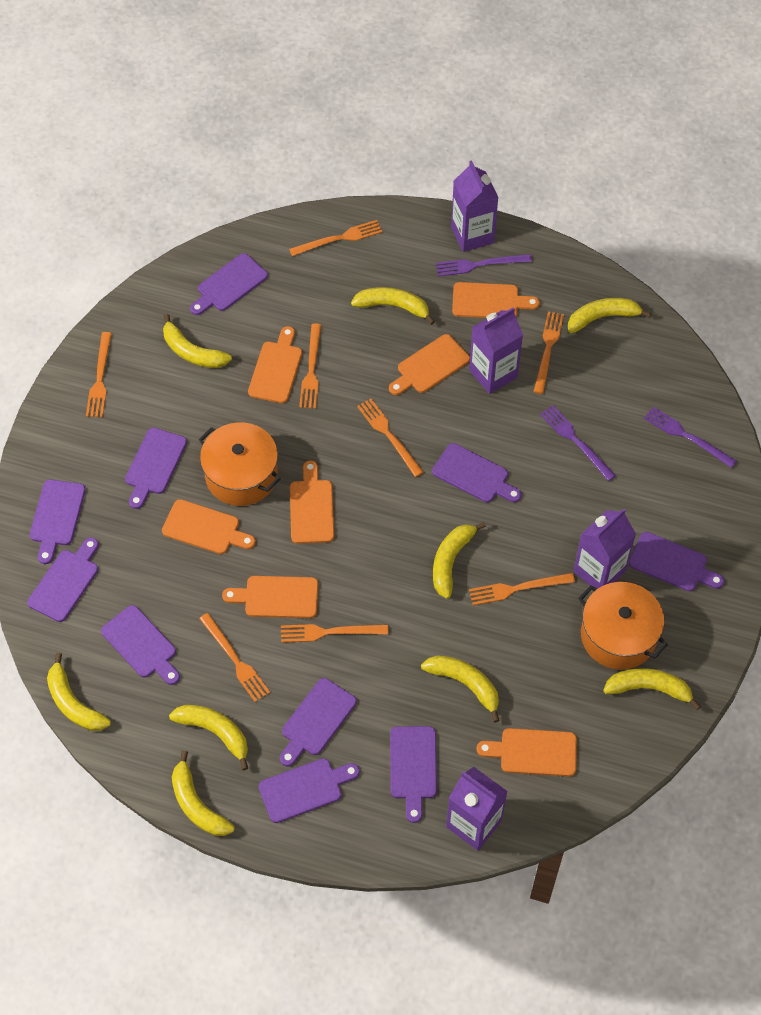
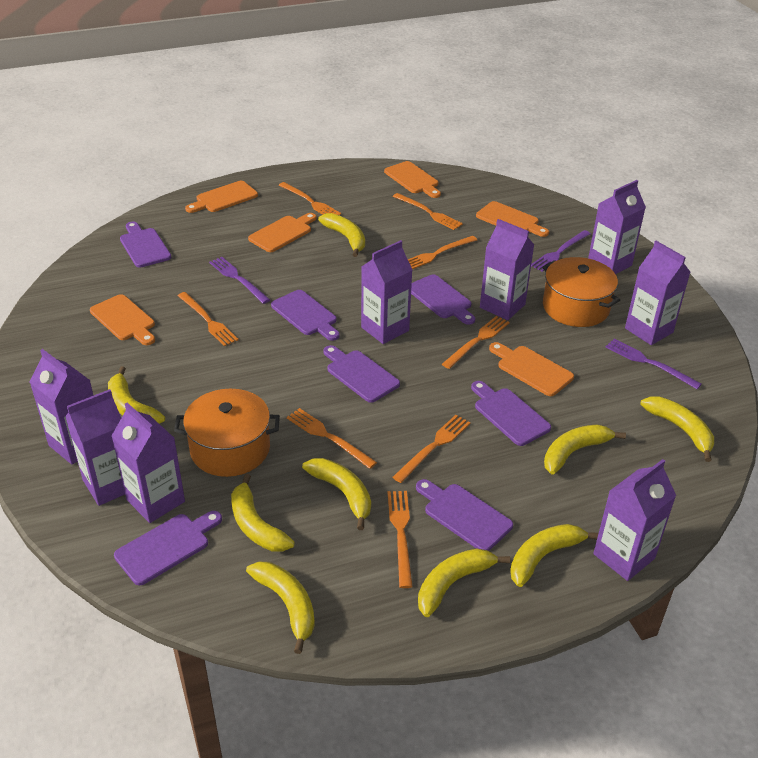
orange cutting board: 7 -> 6
purple carton: 4 -> 8
purple cutting board: 10 -> 7

